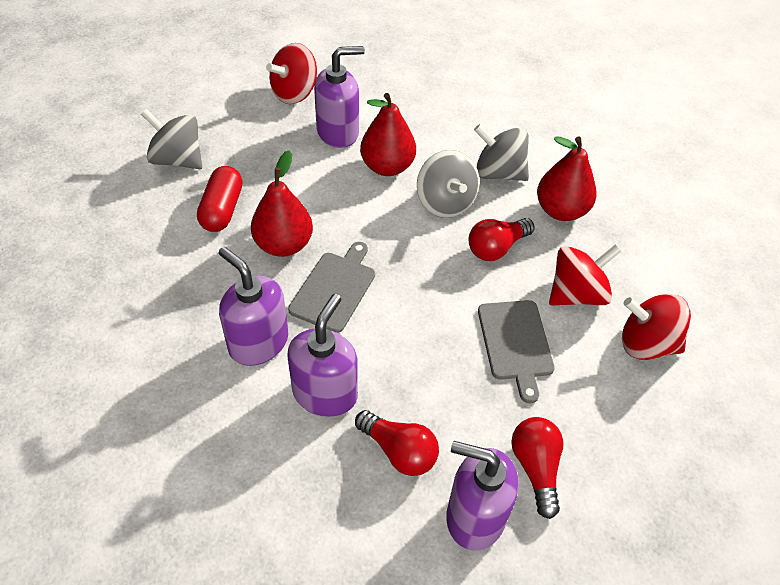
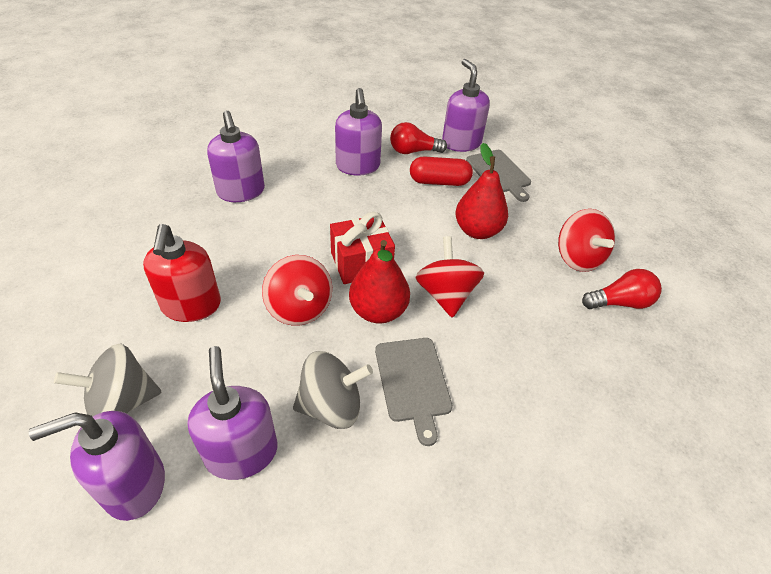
grey spinning top: 3 -> 2
purple soap dispenser: 4 -> 5
red gift: 0 -> 1
red light bulb: 3 -> 2
red pear: 3 -> 2
red soap dispenser: 0 -> 1

